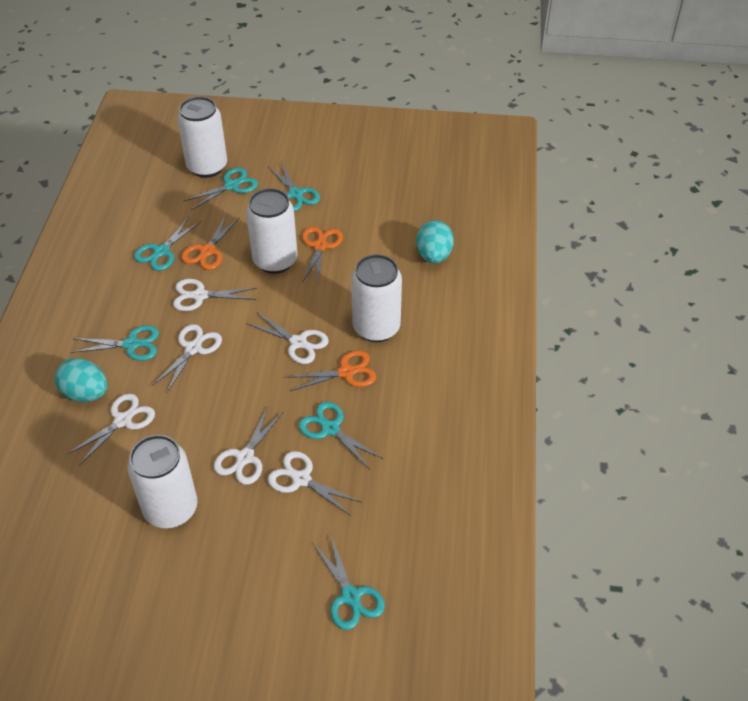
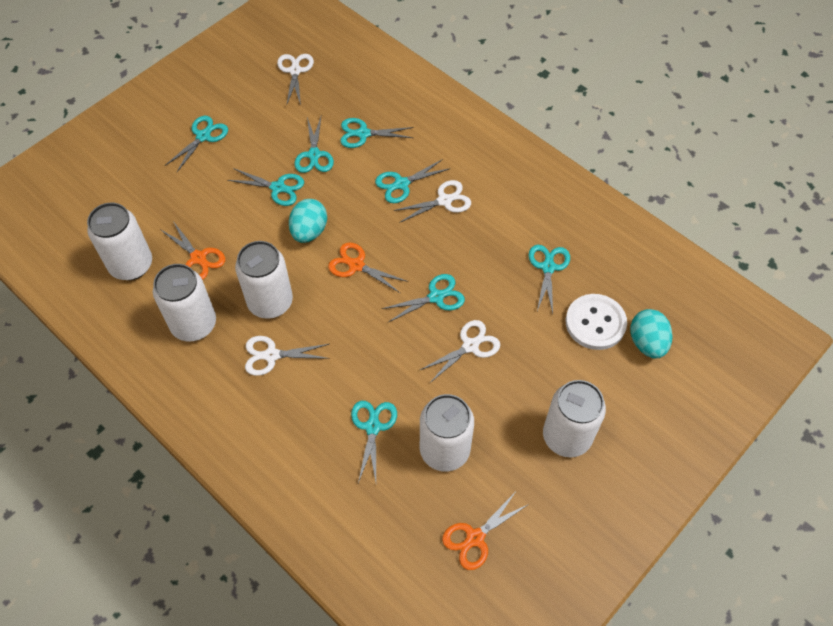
turquoise scissors: 6 -> 8
white button: 0 -> 1
white can: 4 -> 5
white scissors: 6 -> 4

